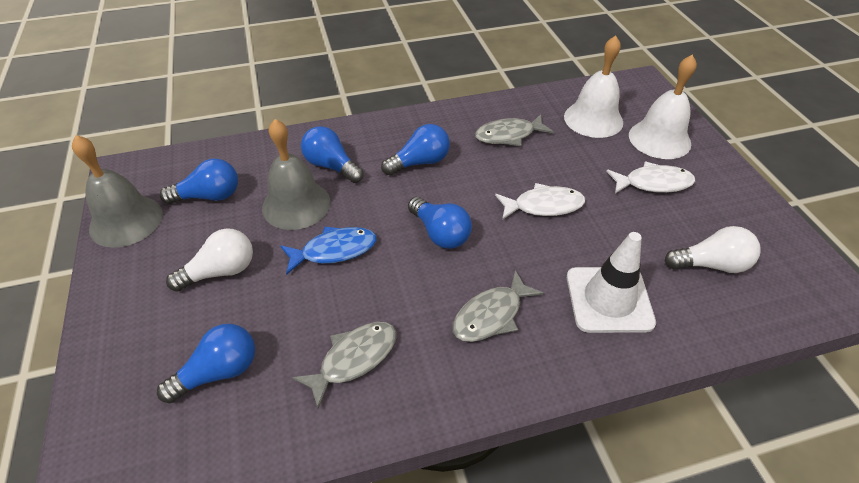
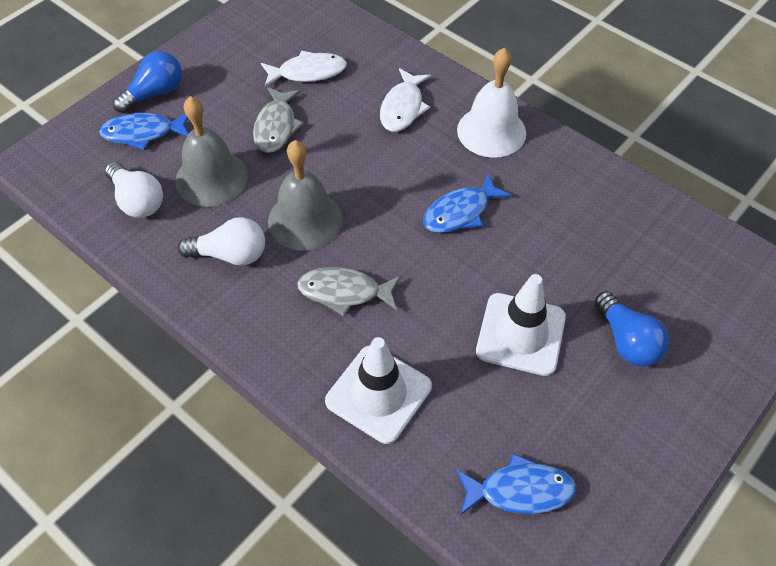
blue fish: 1 -> 3
blue light bulb: 5 -> 2
grey fish: 3 -> 2
white bell: 2 -> 1
white traffic cone: 1 -> 2

